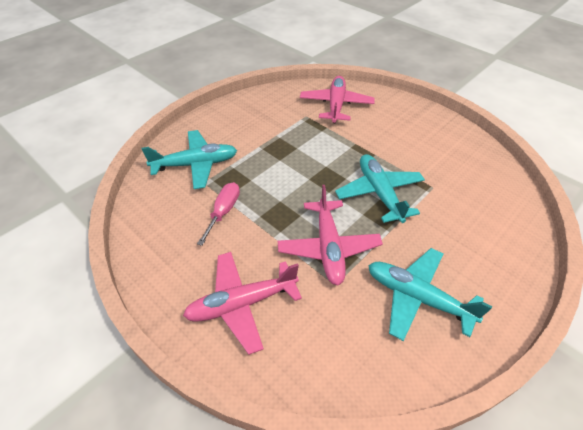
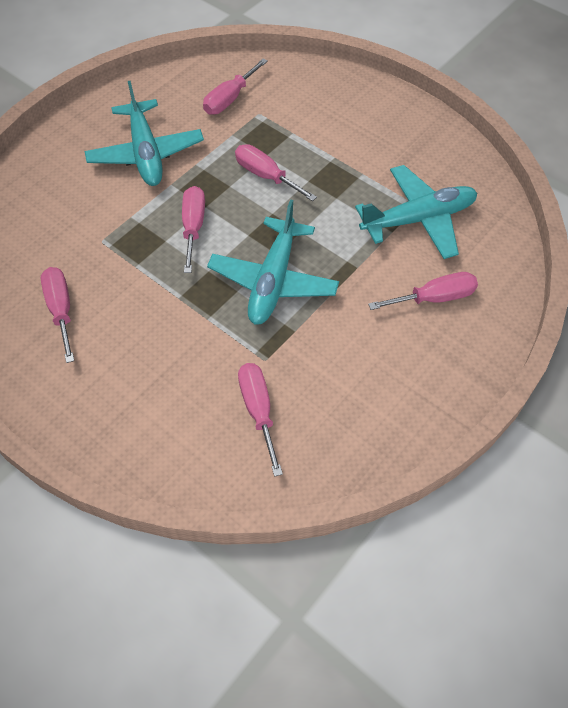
pink plane: 3 -> 0
pink screwdriver: 1 -> 6

